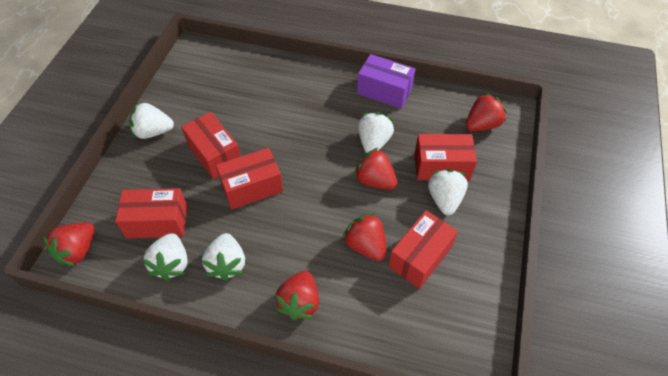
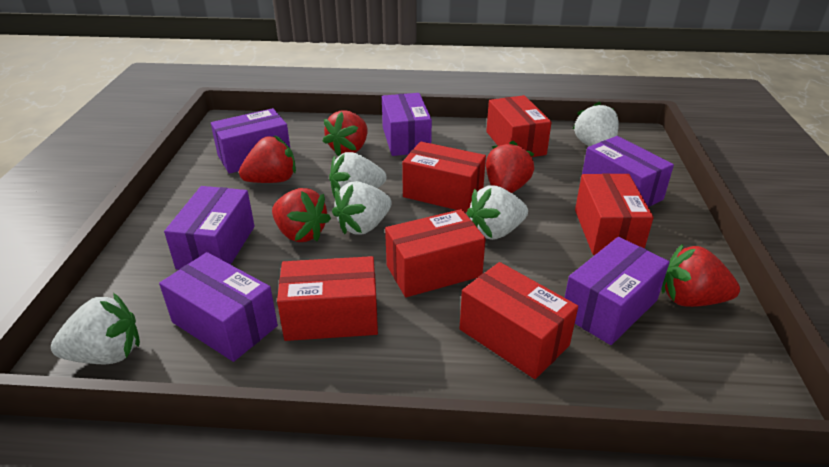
purple box: 1 -> 6
red box: 5 -> 6

